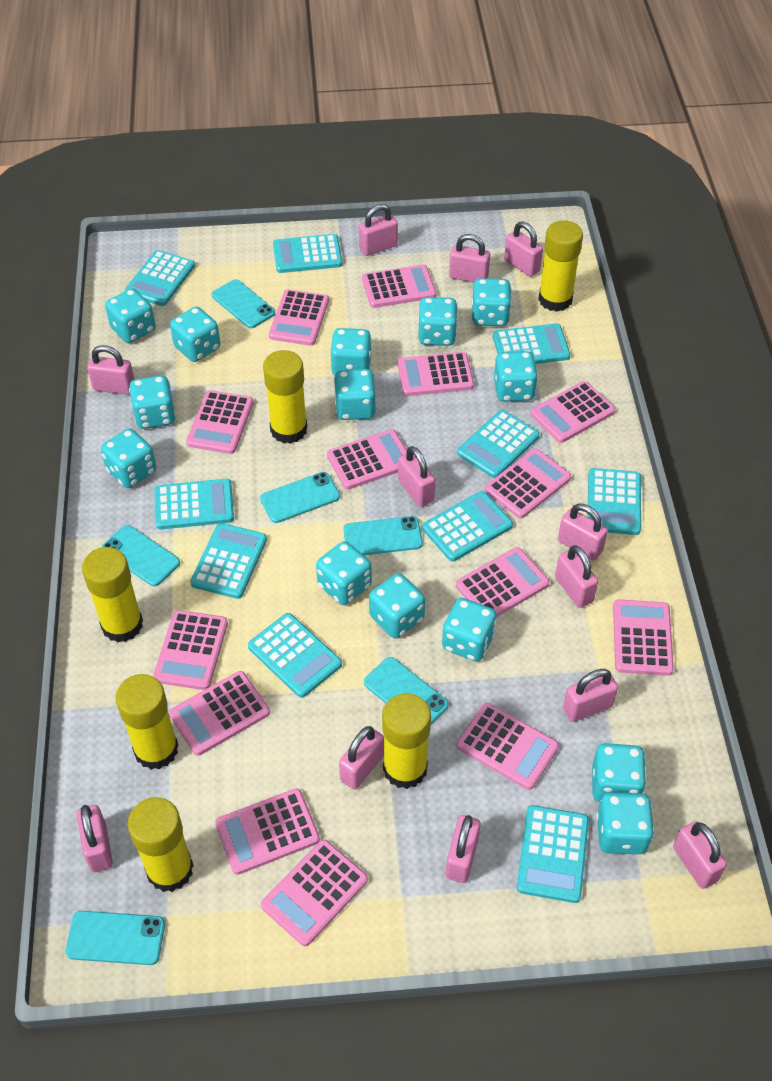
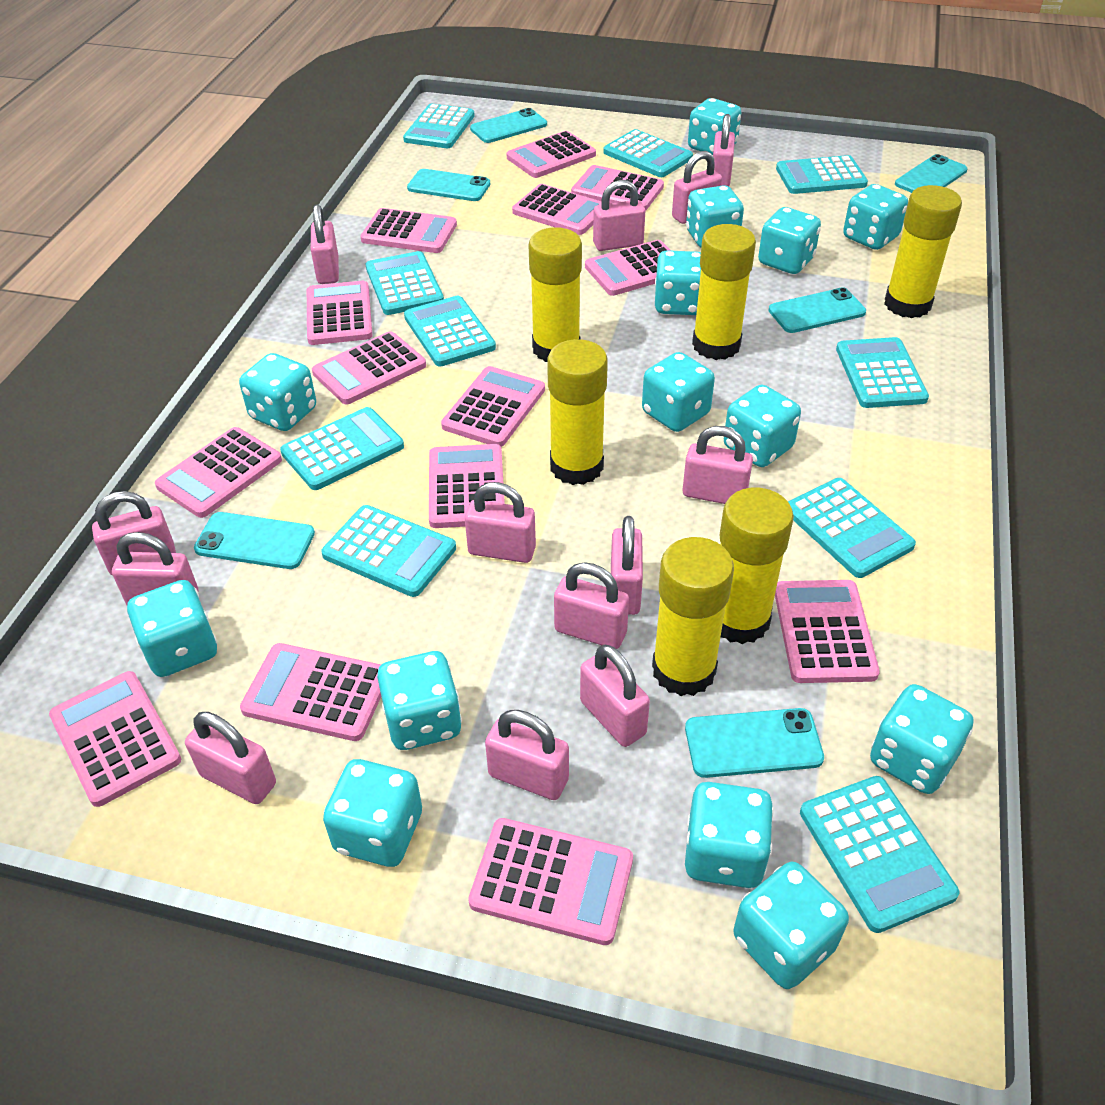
pink padlock: 12 -> 13

